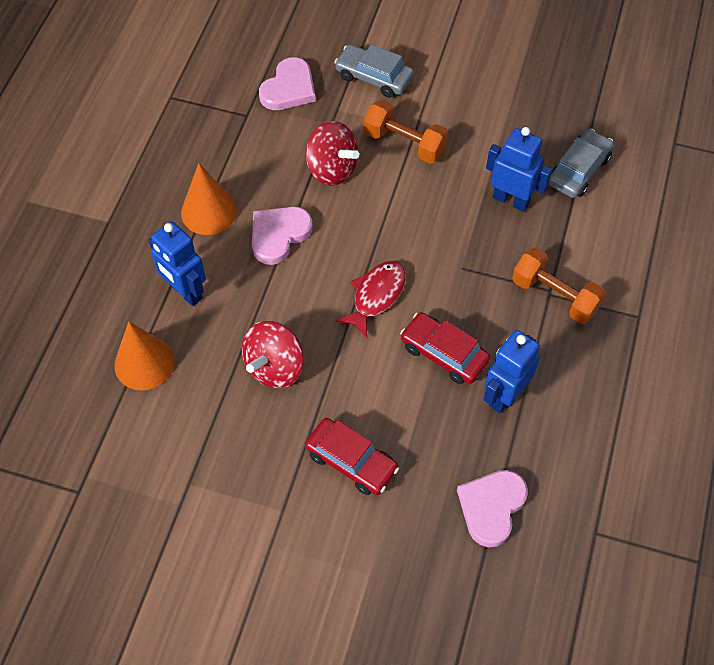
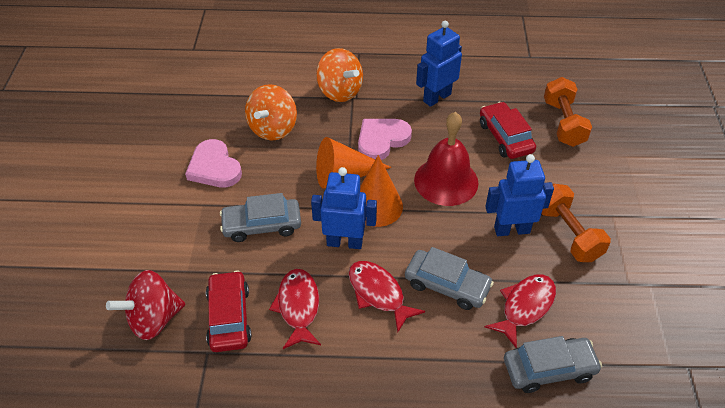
grey car: 2 -> 3
orange spinning top: 0 -> 2
pink heart: 3 -> 2
red bell: 0 -> 1
red fish: 1 -> 3
red spinning top: 2 -> 1

